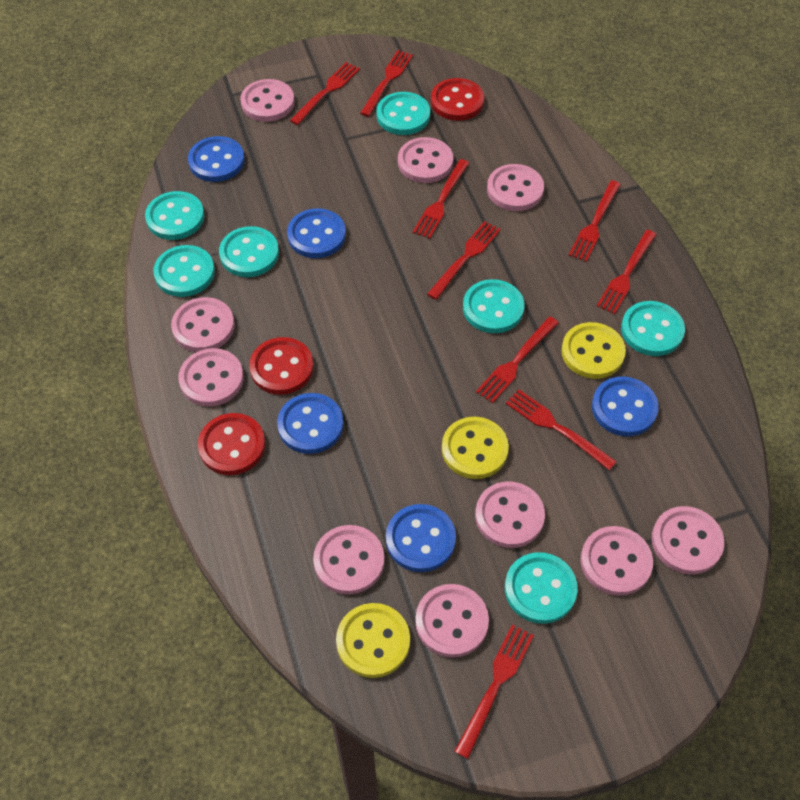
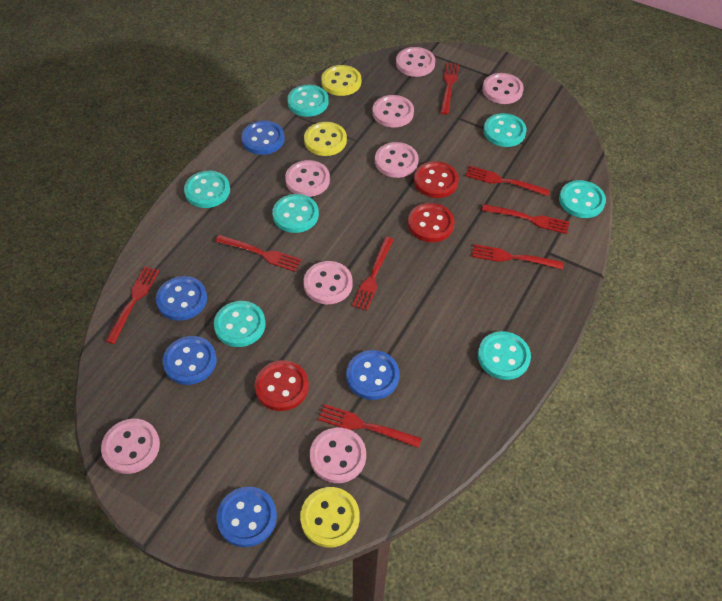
pink button: 10 -> 8
red fork: 9 -> 8

